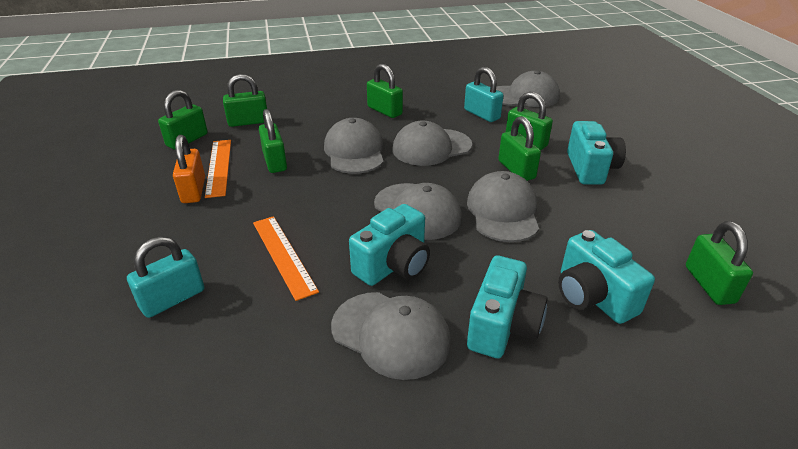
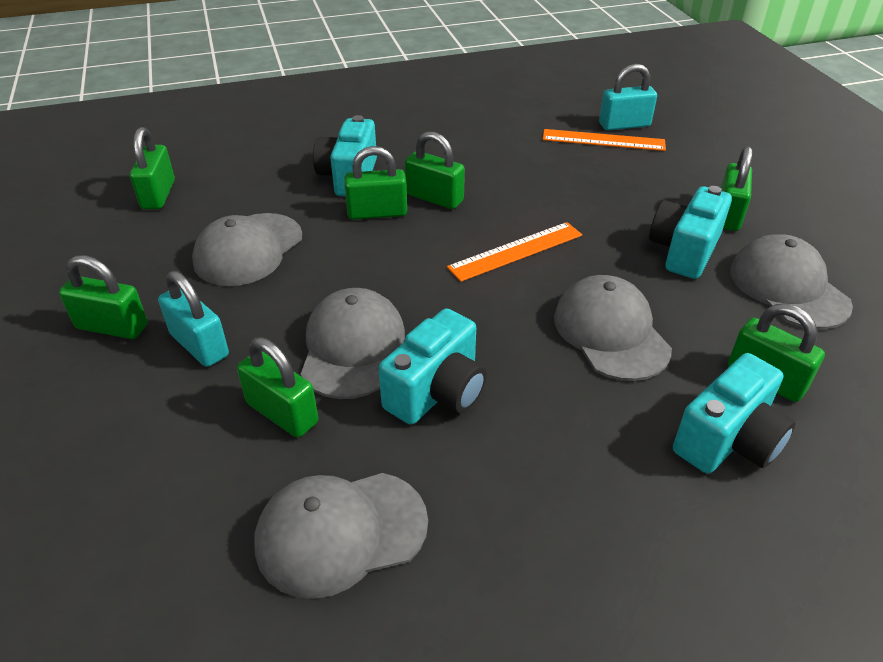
grey cap: 6 -> 5
orange padlock: 1 -> 0

